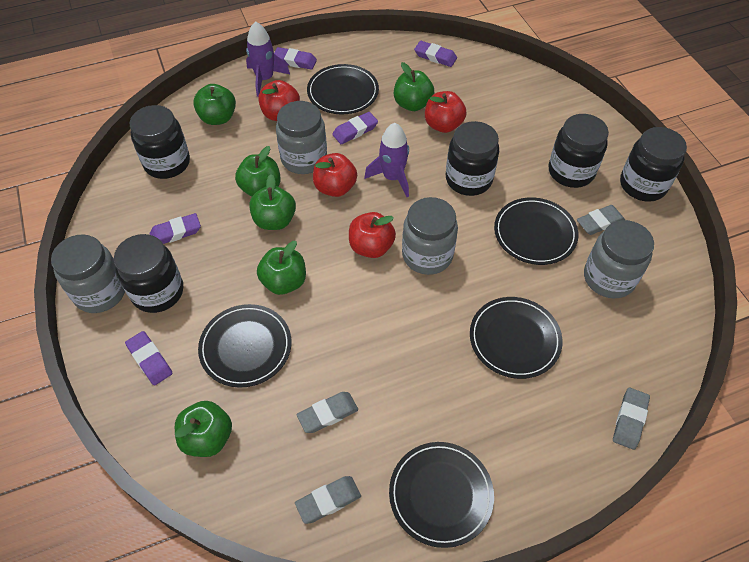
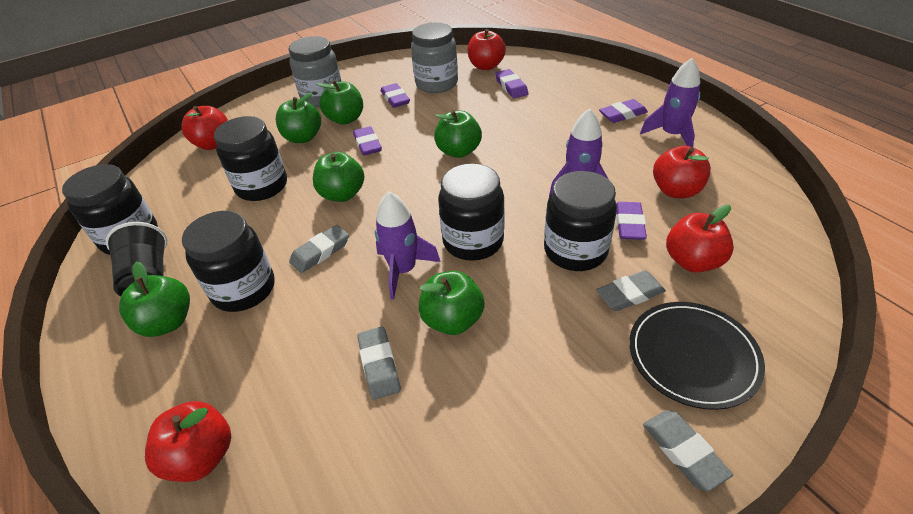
black cup: 0 -> 1
black plate: 5 -> 1
grey jar: 4 -> 2
purple rocket: 2 -> 3
red apple: 4 -> 5

